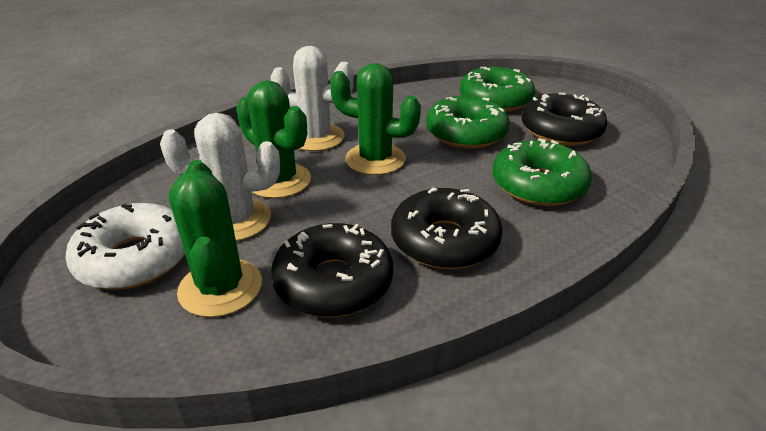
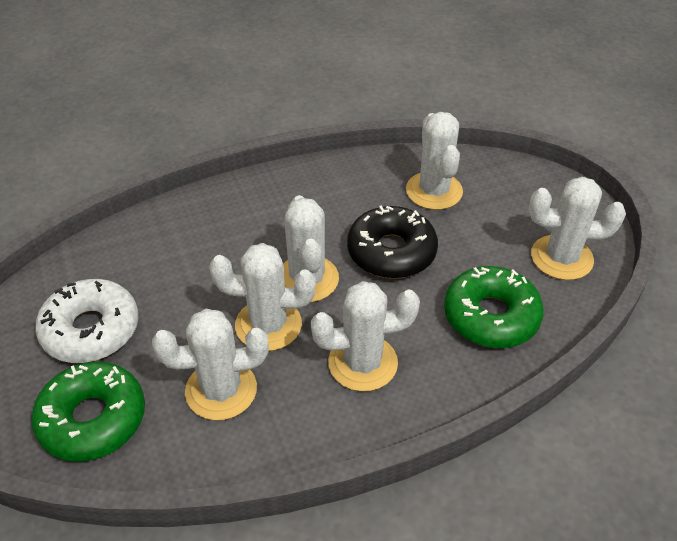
black donut: 3 -> 1
green cactus: 3 -> 0
green donut: 3 -> 2
white cactus: 2 -> 6

